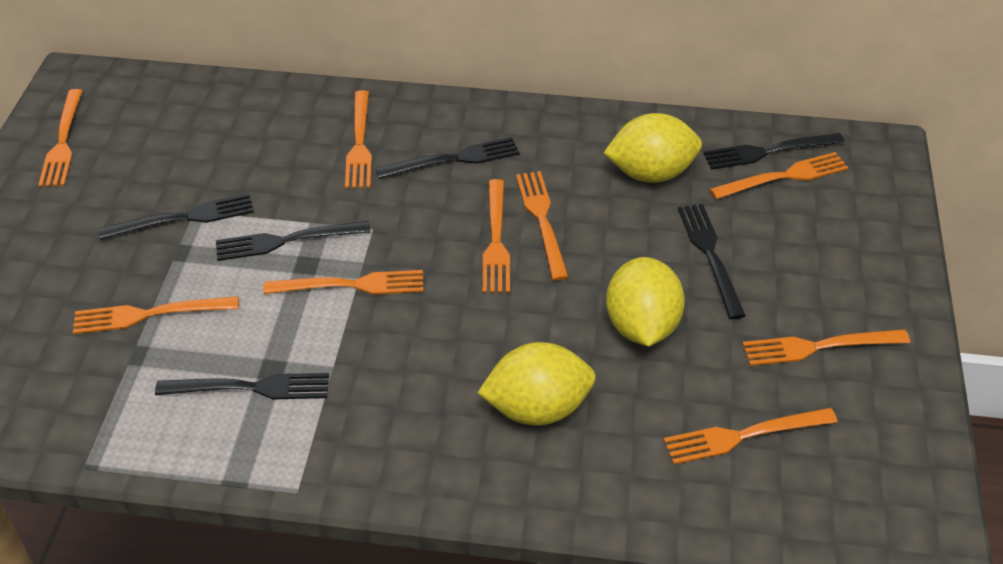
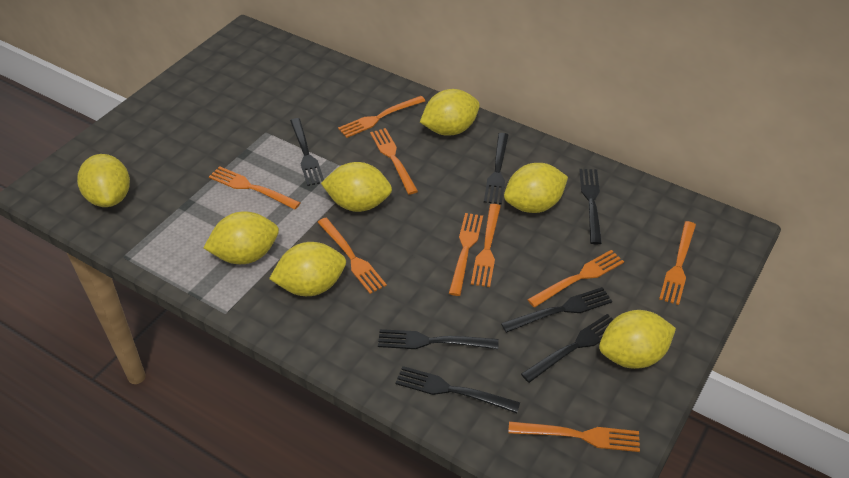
black fork: 6 -> 7
yellow lemon: 3 -> 7

